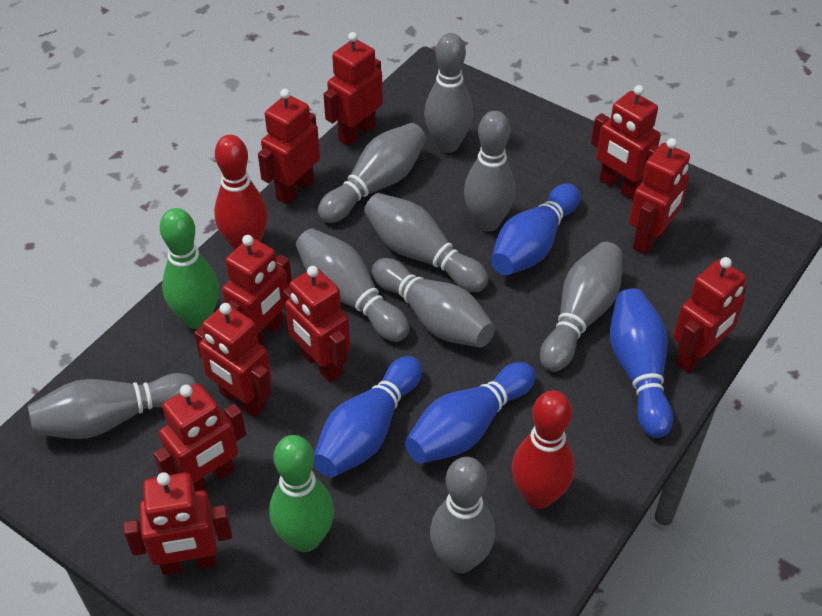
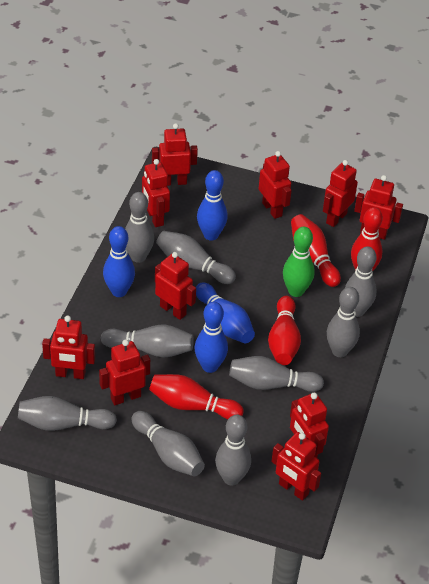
green bowling pin: 2 -> 1
red bowling pin: 2 -> 4

